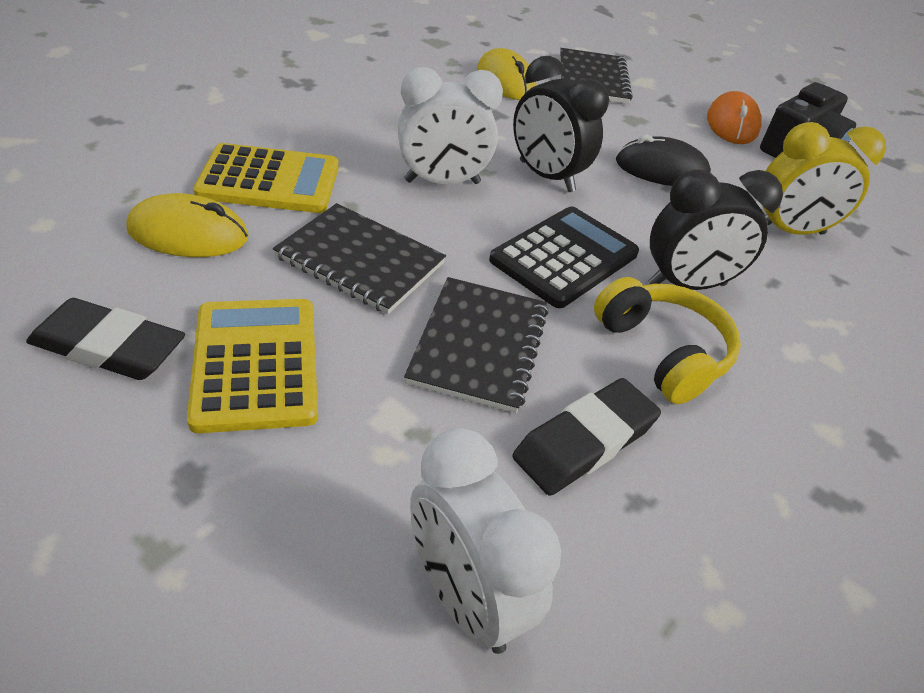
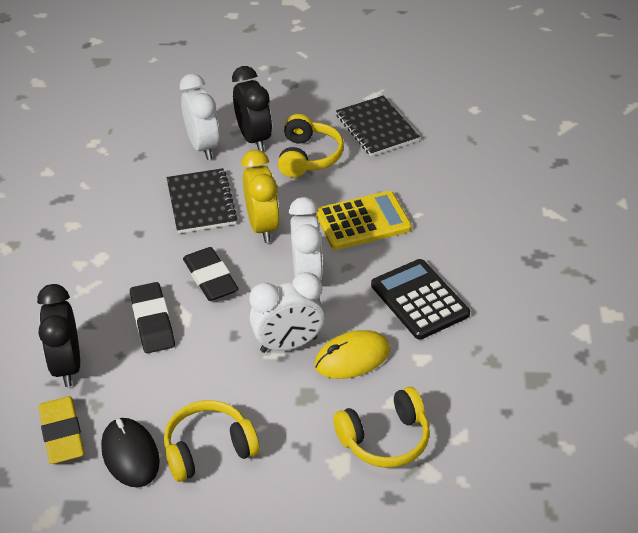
black camera: 1 -> 0
black notebook: 3 -> 2
orange mouse: 1 -> 0
white clock: 2 -> 3
yellow calculator: 2 -> 1
yellow eraser: 0 -> 1
yellow headphones: 1 -> 3
yellow mouse: 2 -> 1

